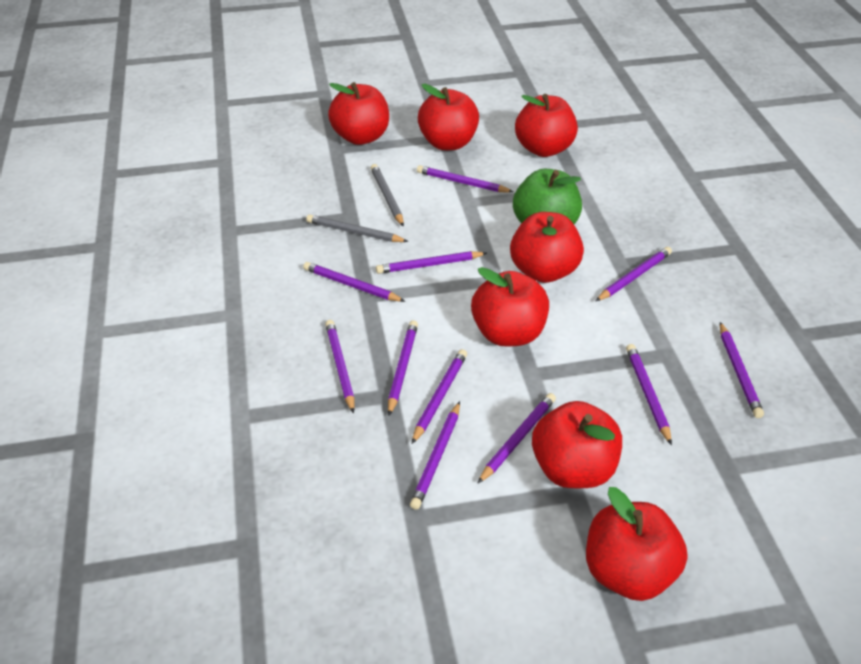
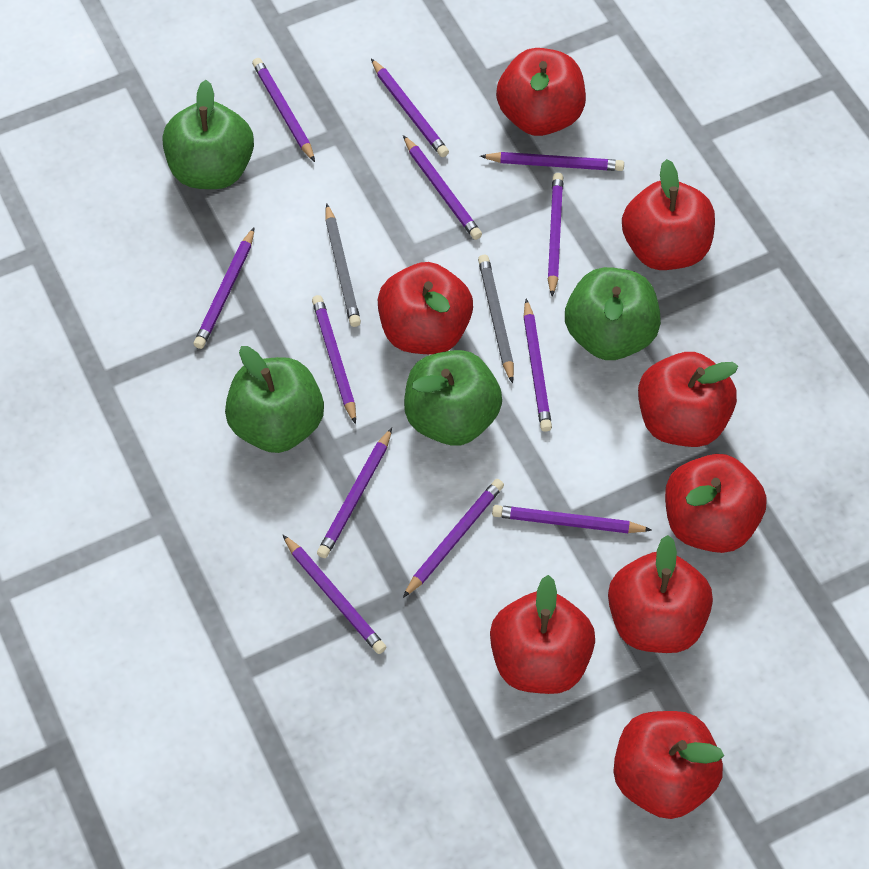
green apple: 1 -> 4
purple pencil: 11 -> 12
red apple: 7 -> 8

